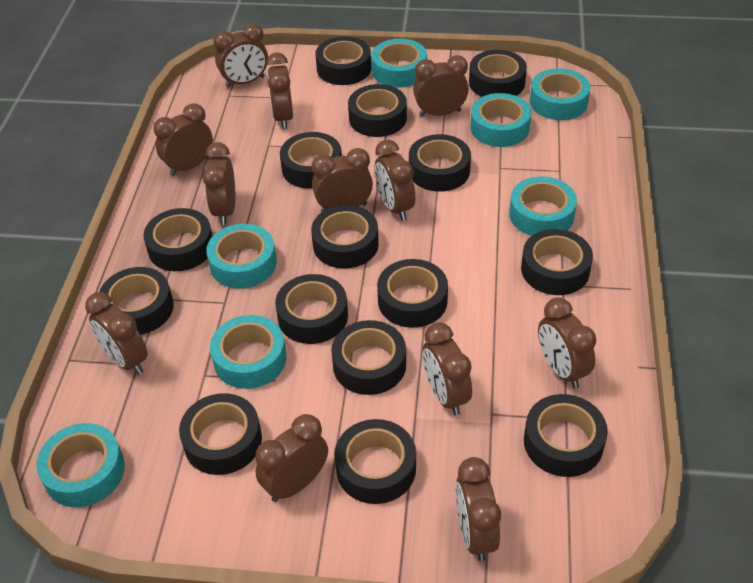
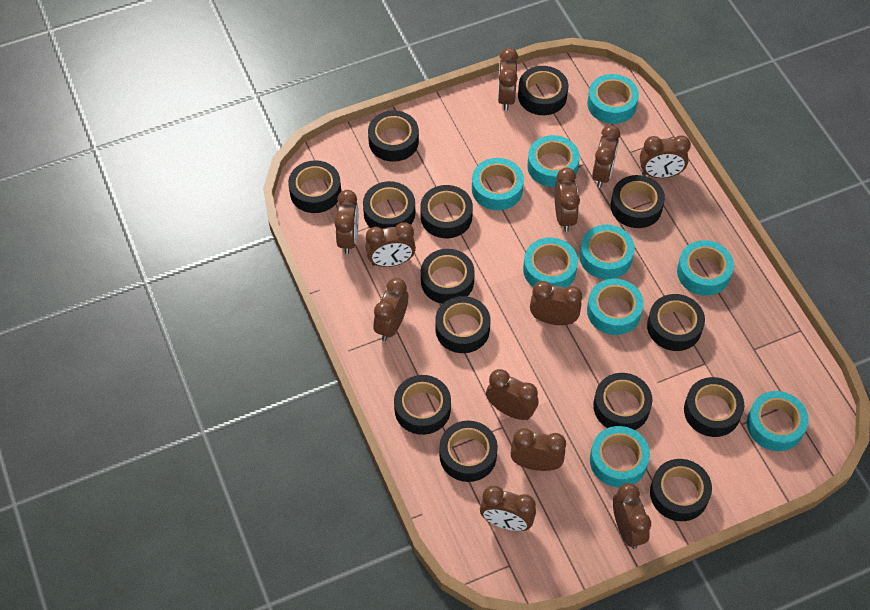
black tape: 15 -> 14
turquoise tape: 7 -> 9

